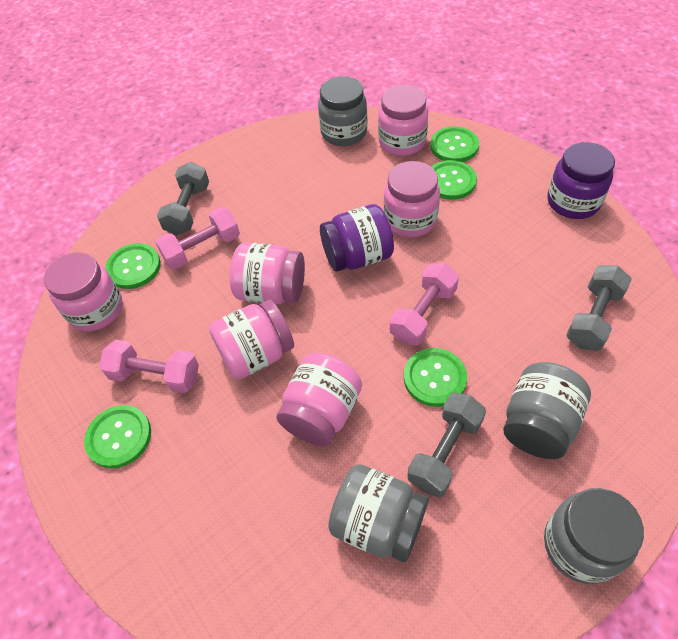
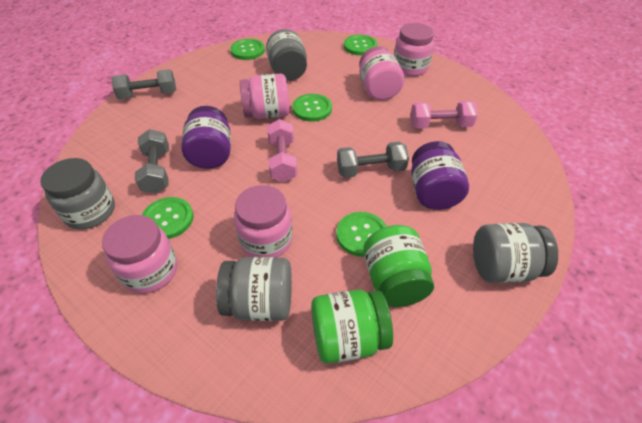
green jar: 0 -> 2
pink dumbbell: 3 -> 2
pink jar: 6 -> 5

